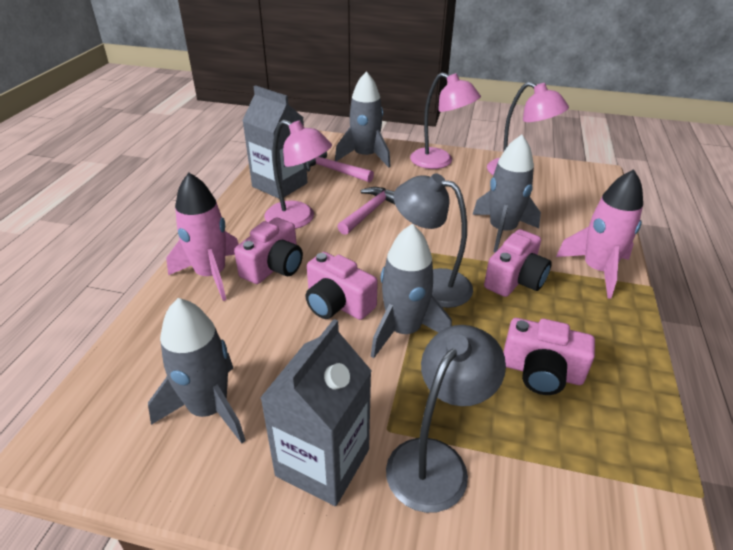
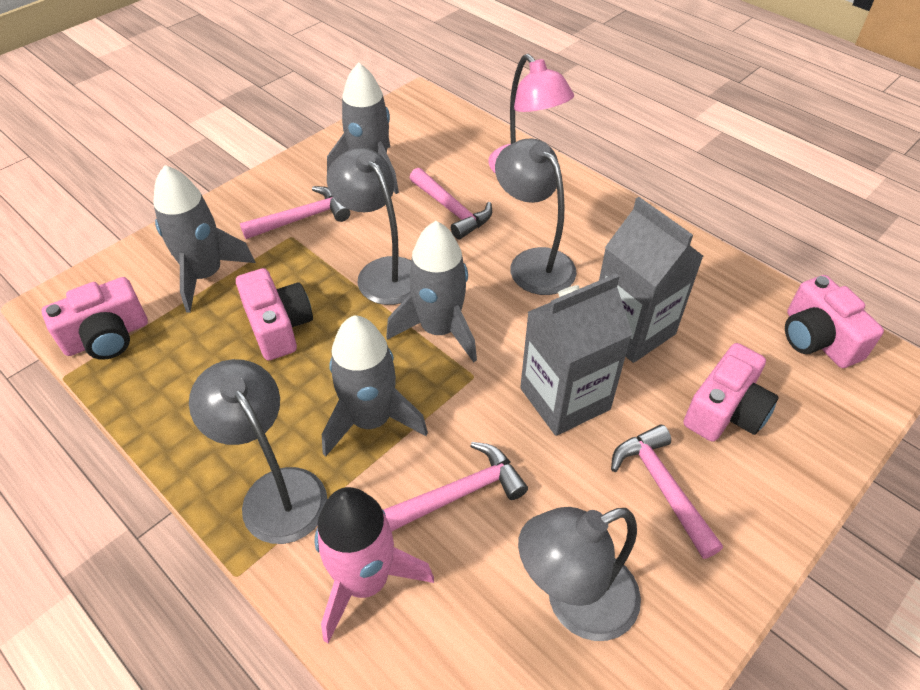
grey lamp: 2 -> 4
pink hammer: 2 -> 4
pink lamp: 3 -> 1
pink rocket: 2 -> 1

